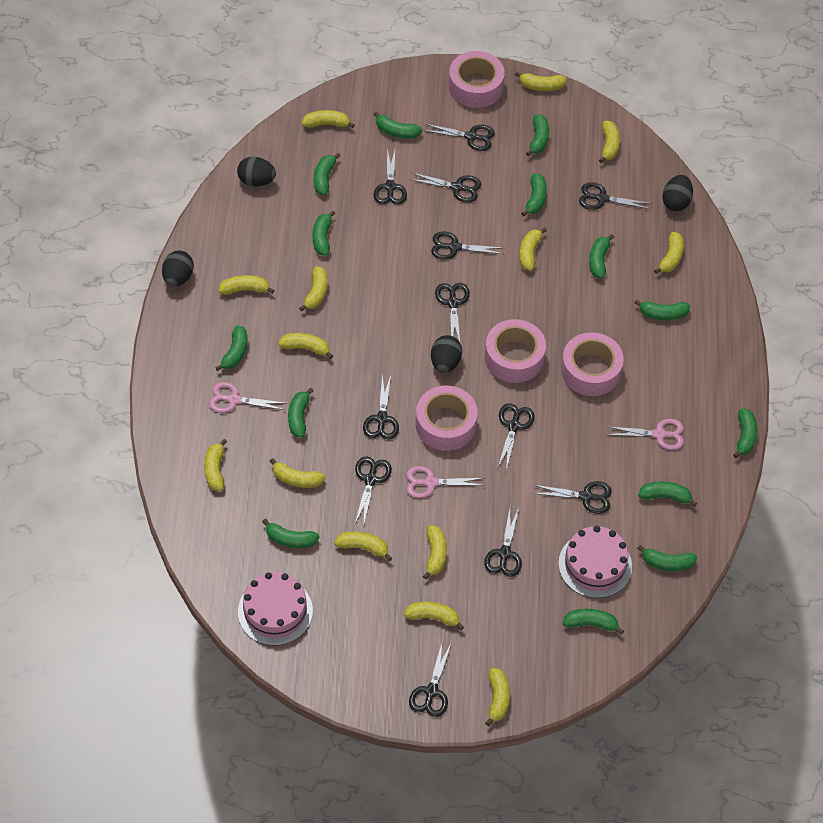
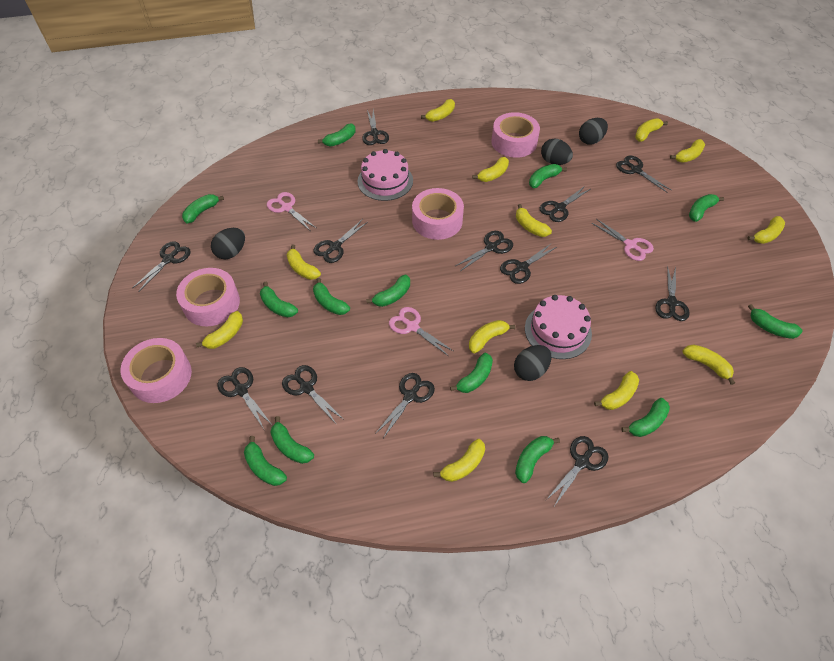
green banana: 14 -> 13
yellow banana: 14 -> 12

